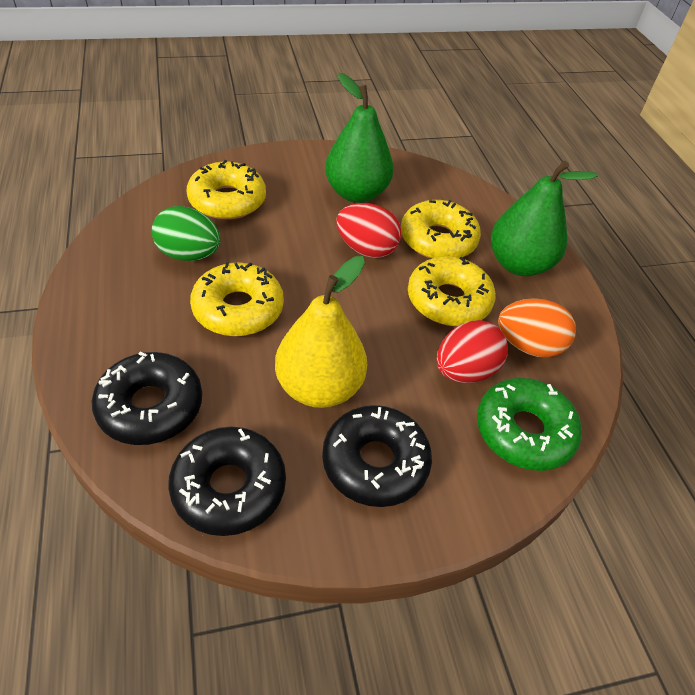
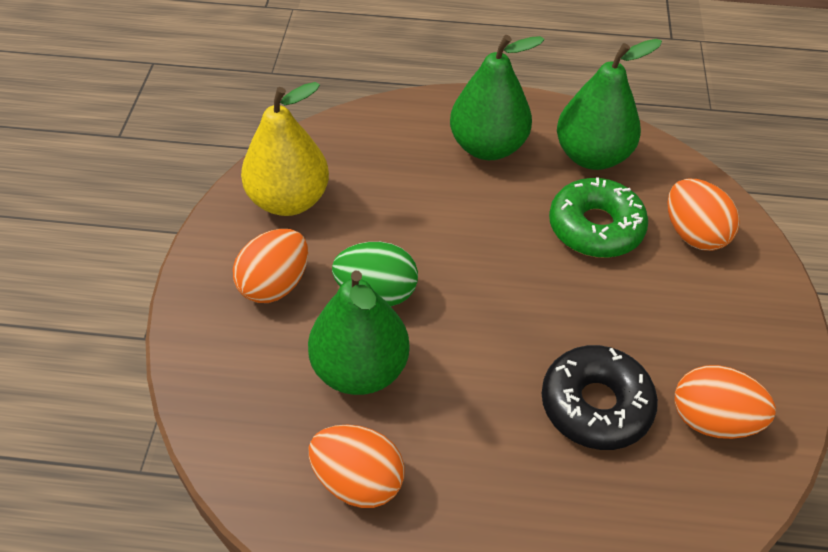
black donut: 3 -> 1
green pear: 2 -> 3
orange egg: 1 -> 4
red egg: 2 -> 0
yellow donut: 4 -> 0

